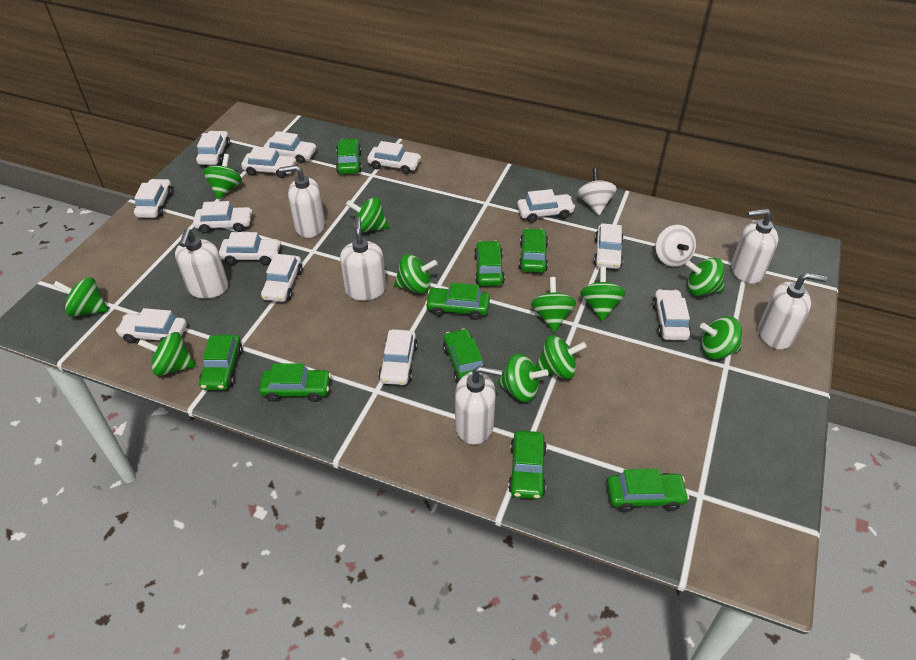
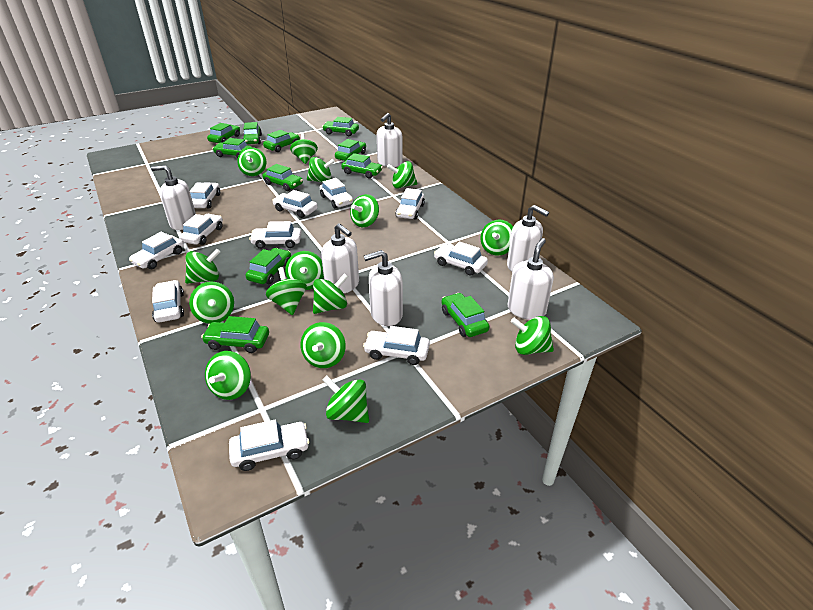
green car: 9 -> 11
green spinning top: 11 -> 15
white car: 13 -> 11
white spinning top: 2 -> 0

